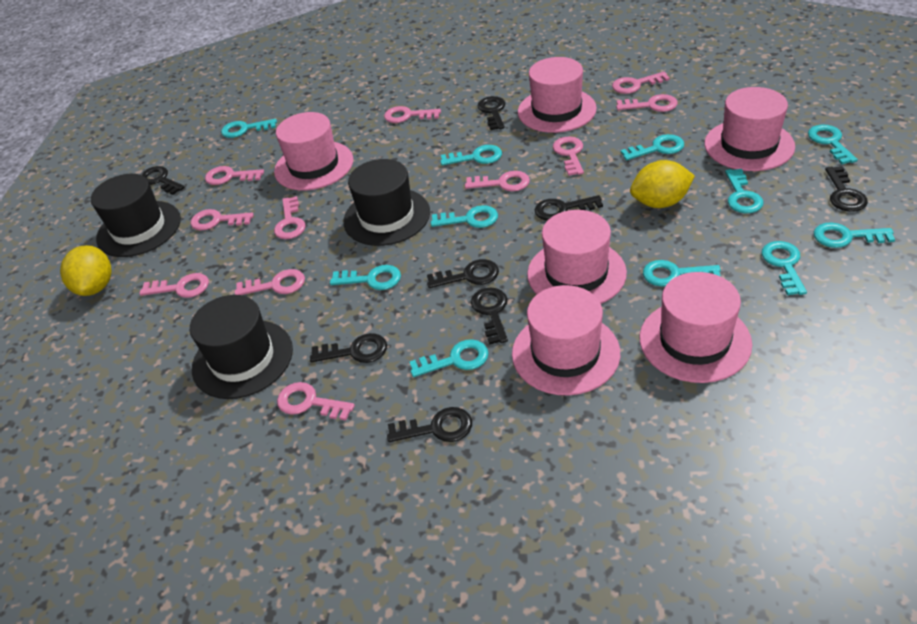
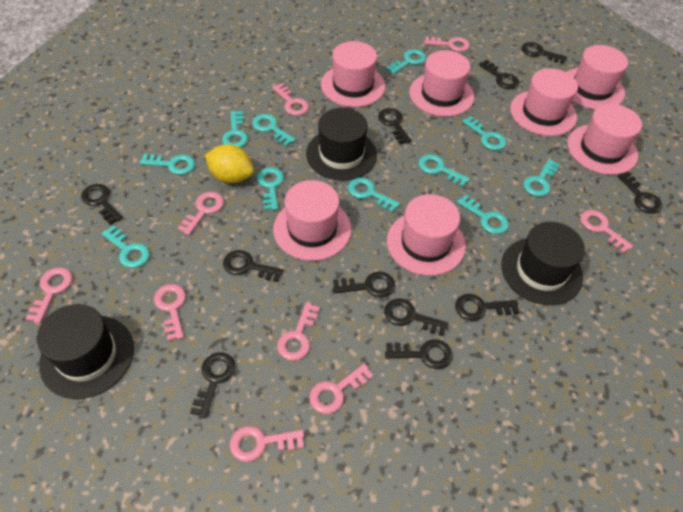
black key: 8 -> 11
pink hat: 6 -> 7
pink key: 11 -> 9
yellow lemon: 2 -> 1

